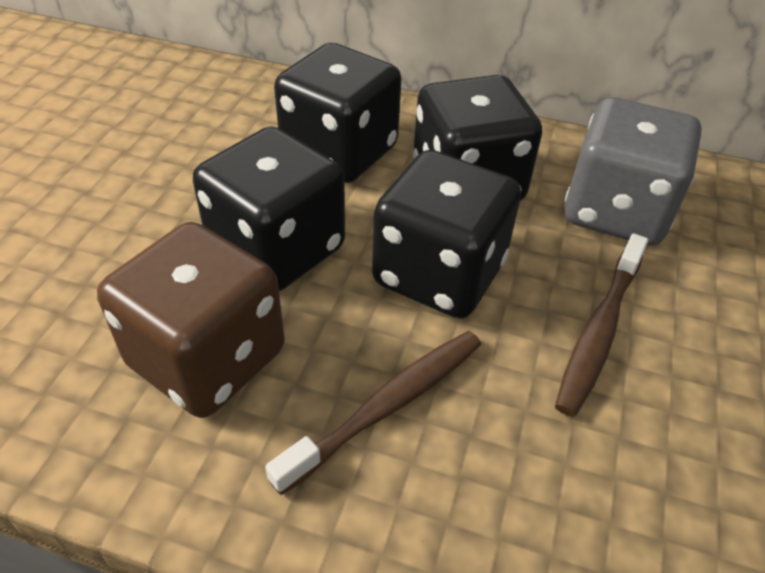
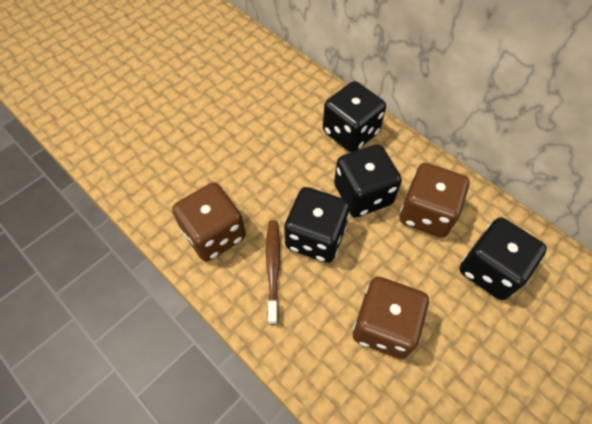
brown dice: 1 -> 3
brown toothbrush: 2 -> 1
grey dice: 1 -> 0

